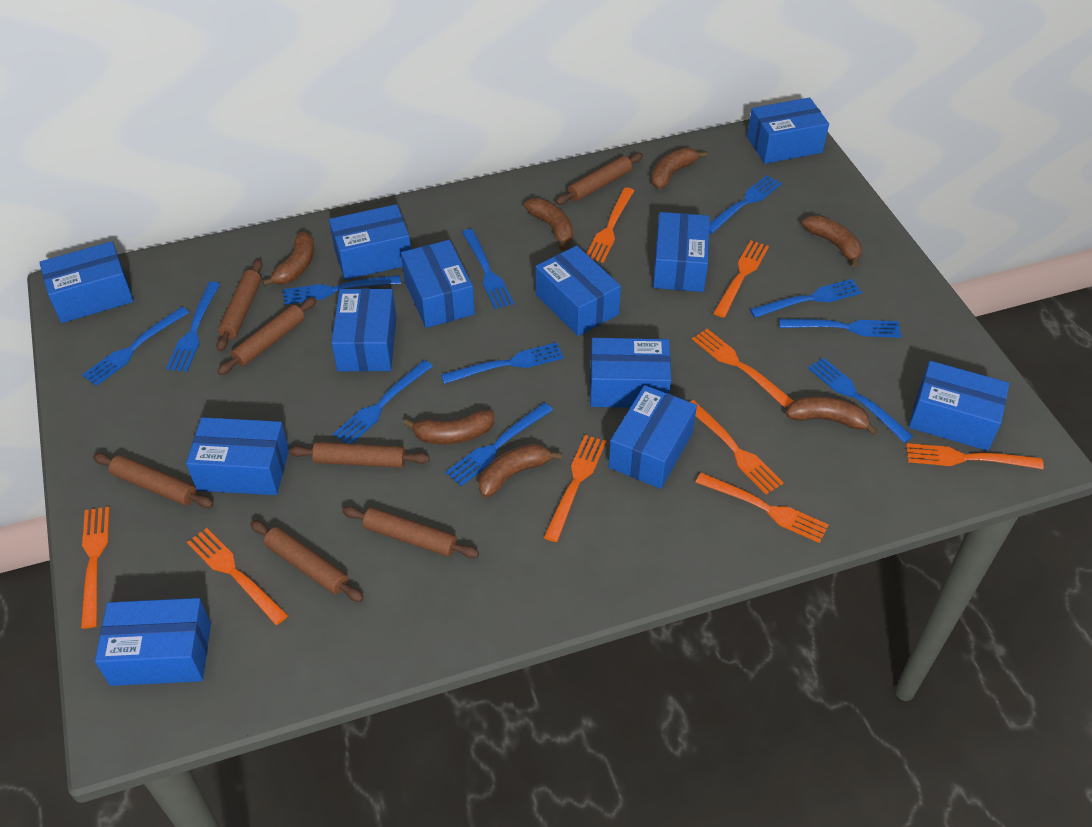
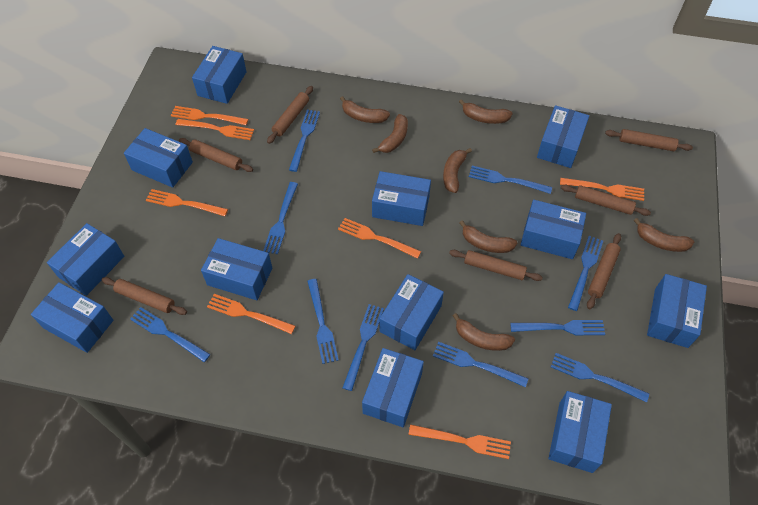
blue fork: 11 -> 10
orange fork: 9 -> 7

